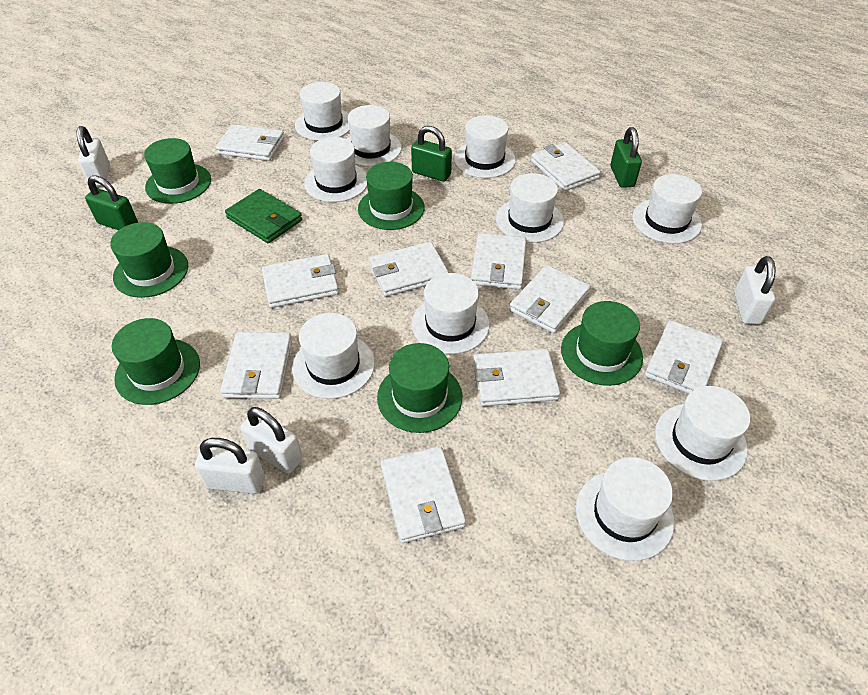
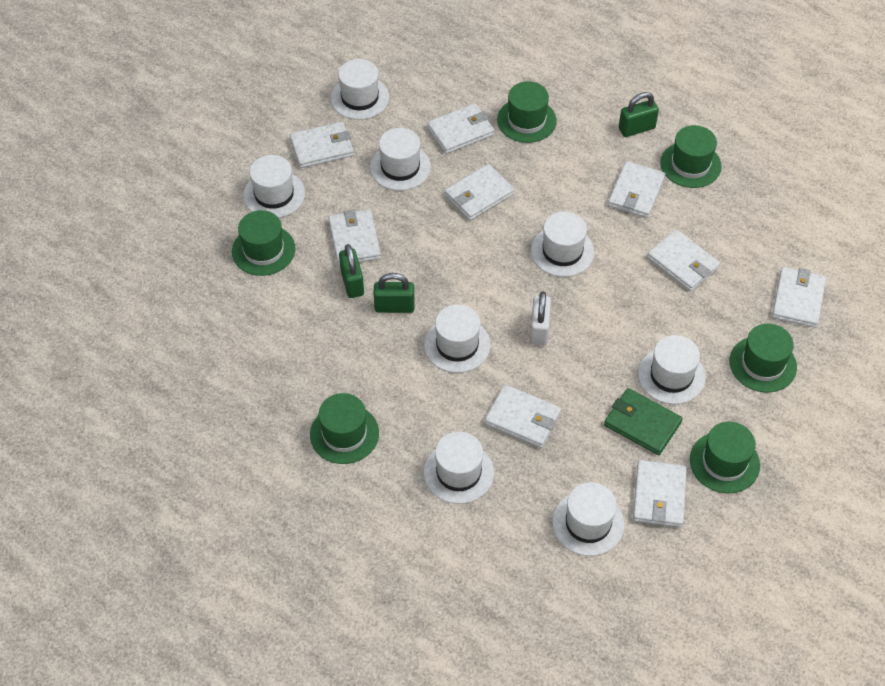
white hat: 10 -> 8
white padlock: 4 -> 1
white wallet: 10 -> 9

